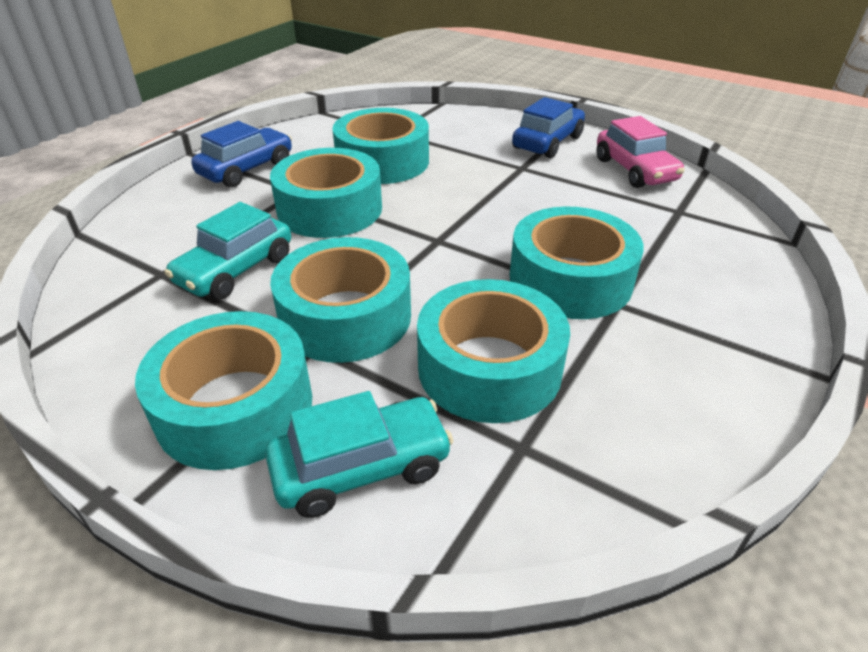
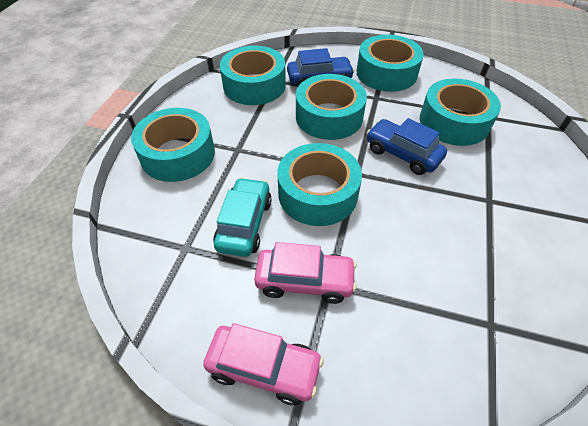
pink car: 1 -> 2
turquoise car: 2 -> 1

